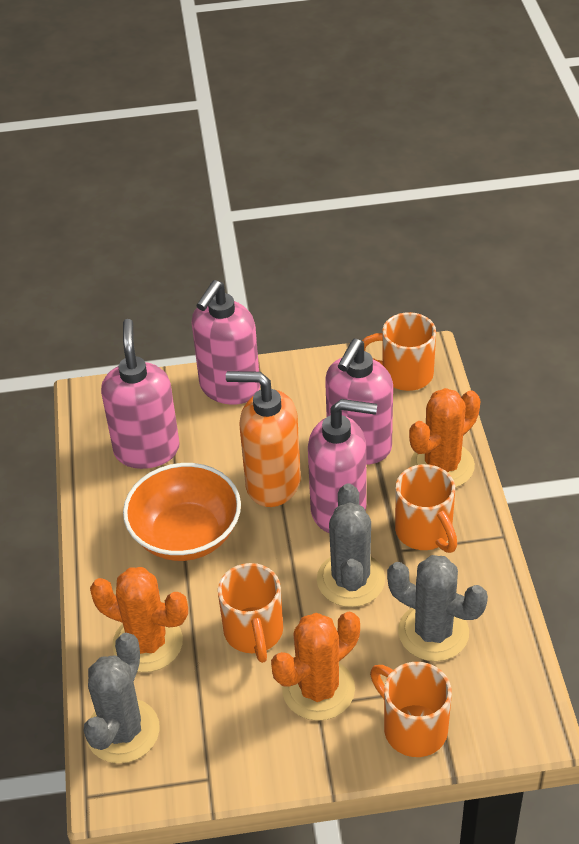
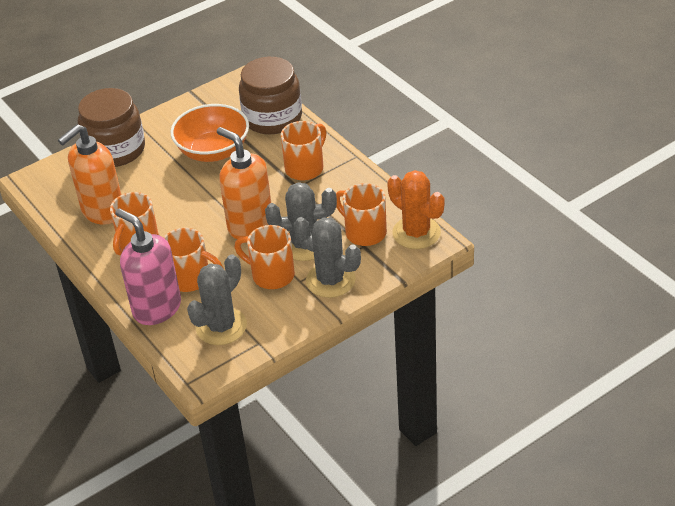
brown jar: 0 -> 2
orange cactus: 3 -> 1
orange mug: 4 -> 5
orange soap dispenser: 1 -> 2
pink soap dispenser: 4 -> 1

